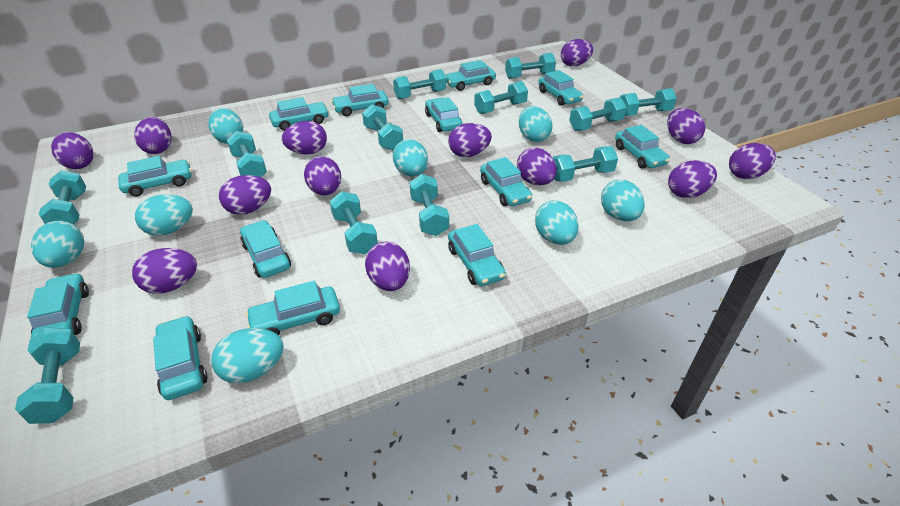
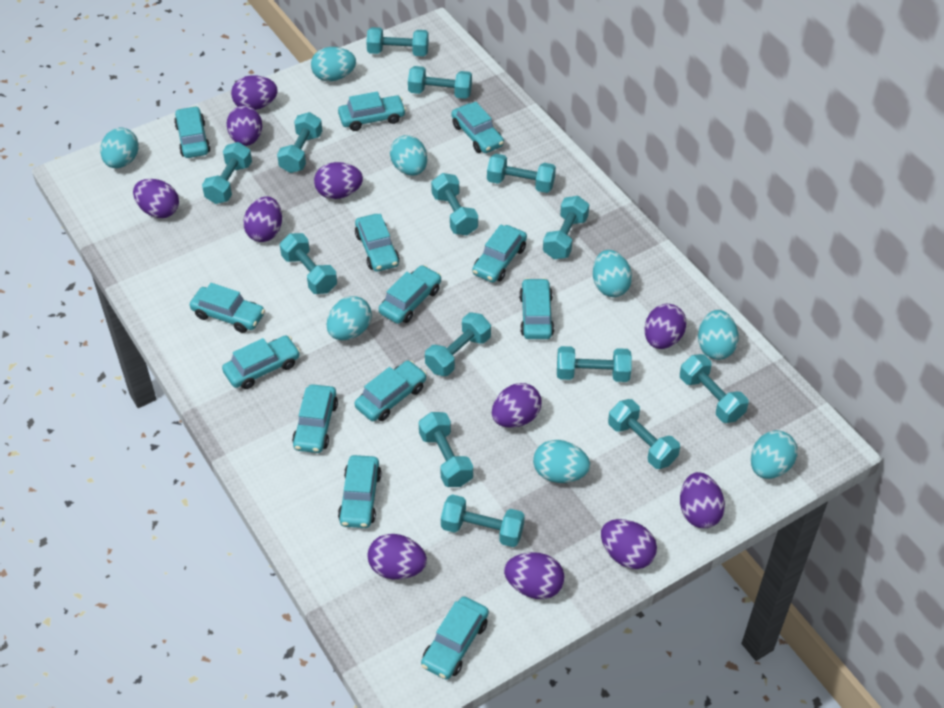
purple egg: 13 -> 11
turquoise dumbbell: 12 -> 14

